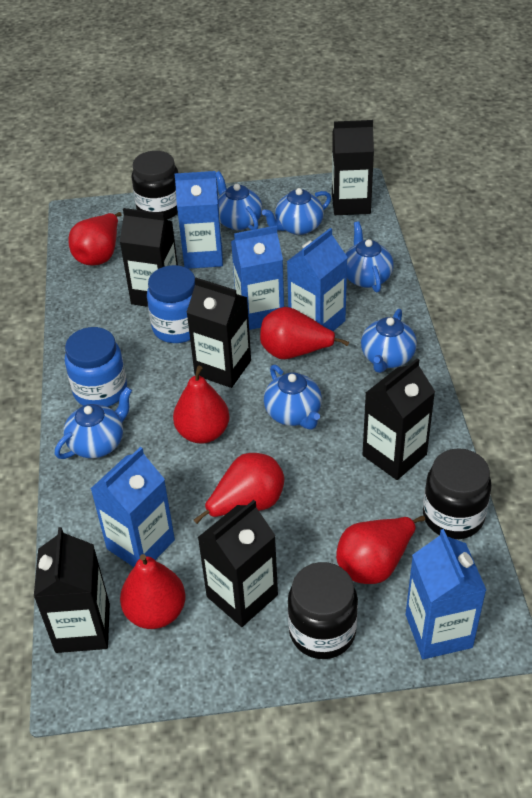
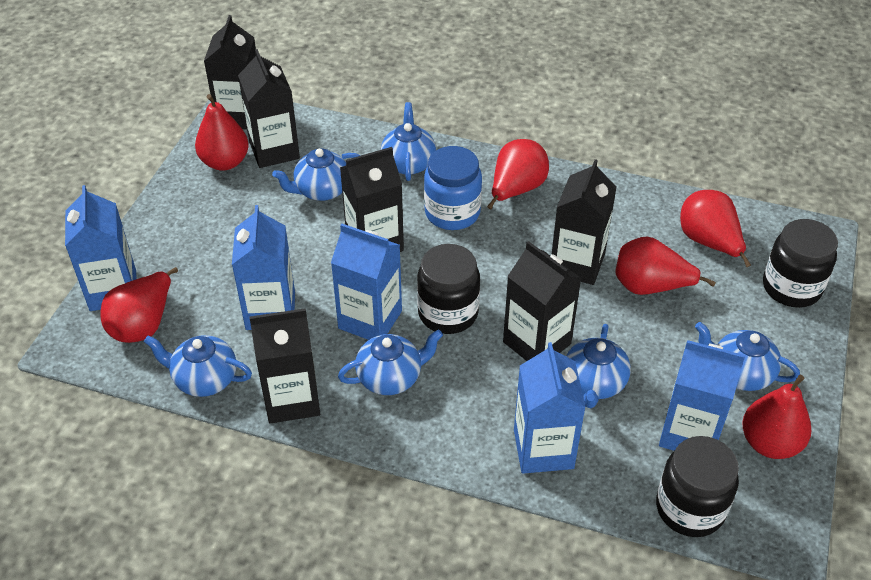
blue jar: 2 -> 1

